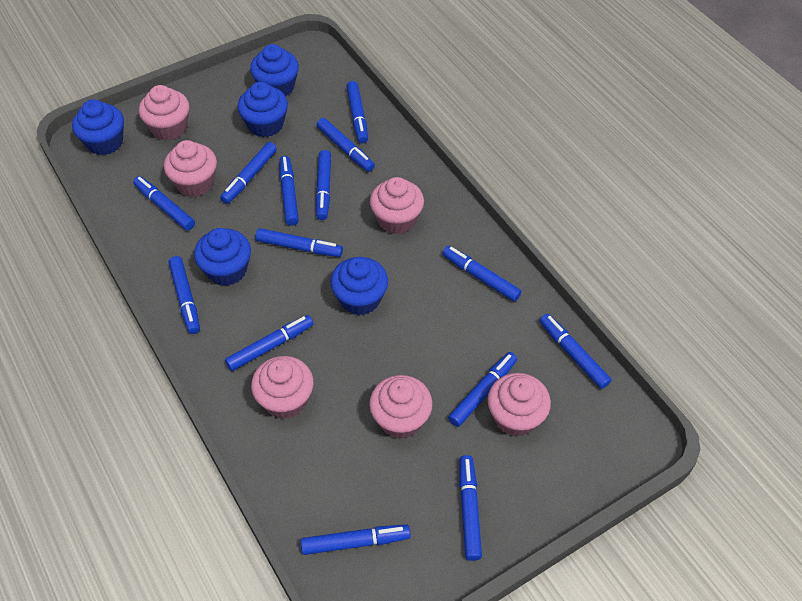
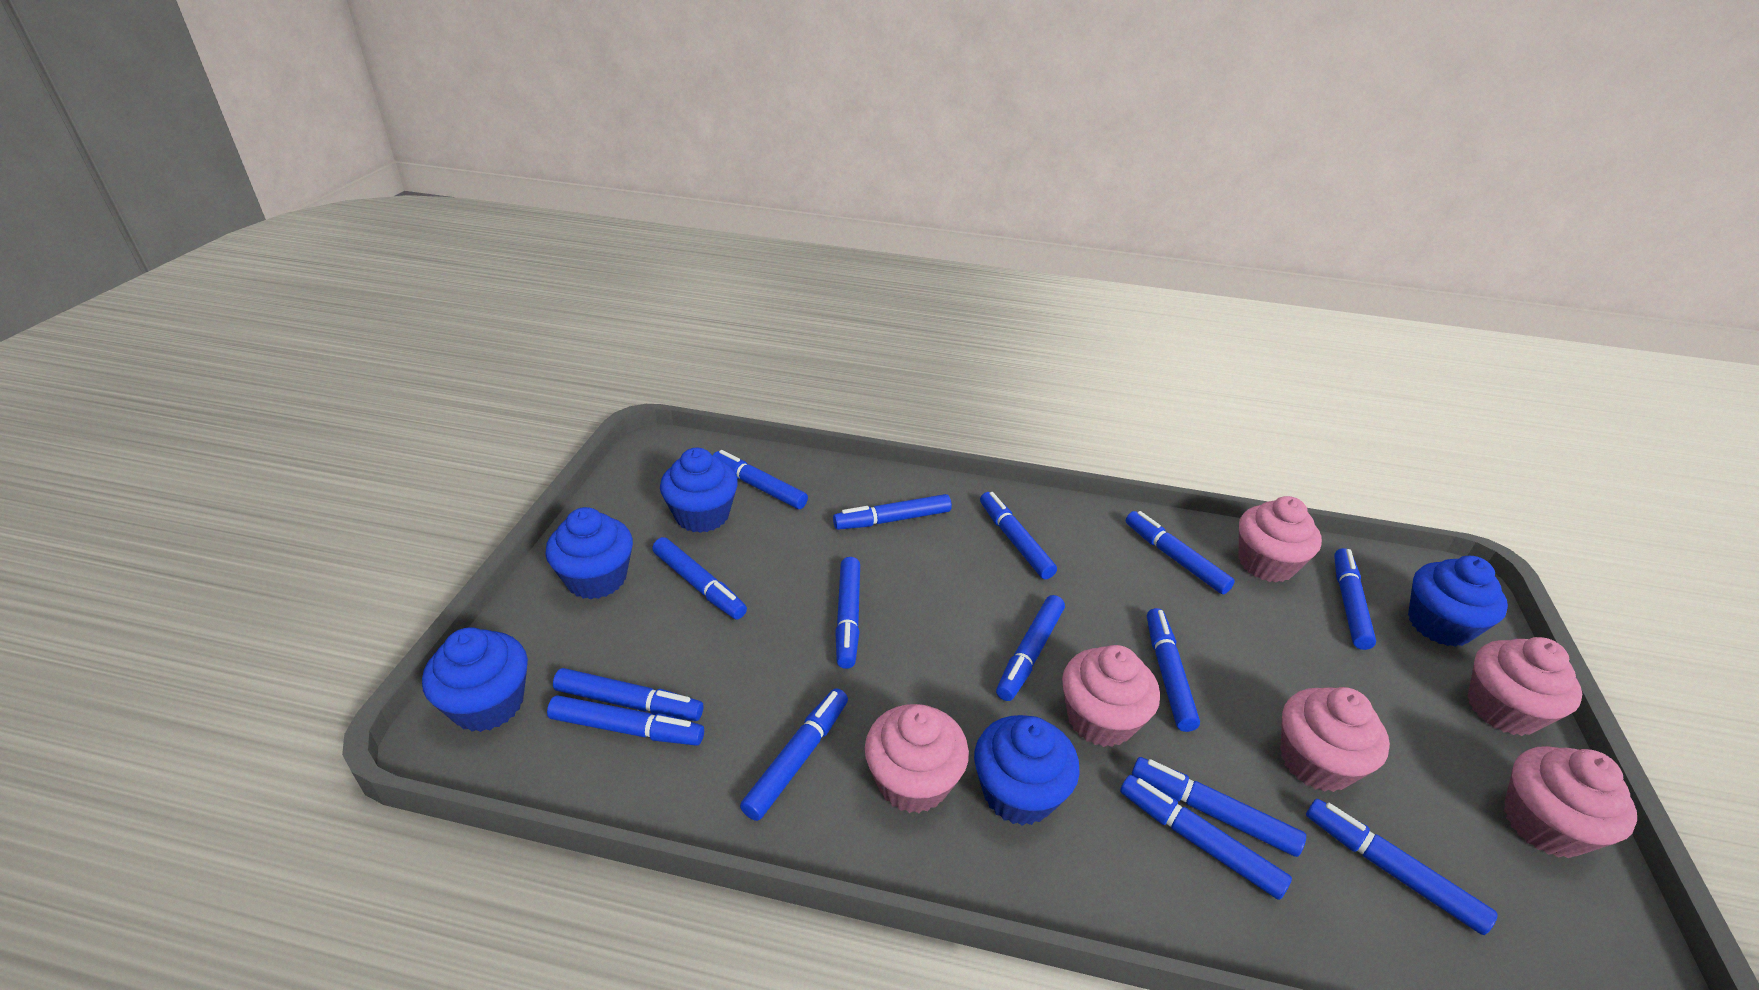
blue marker: 14 -> 15

